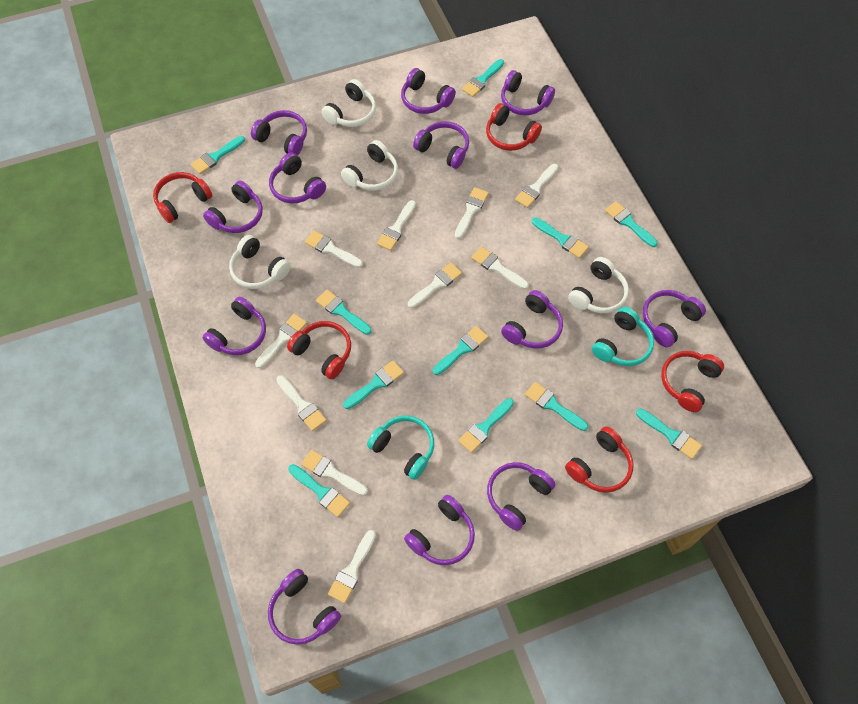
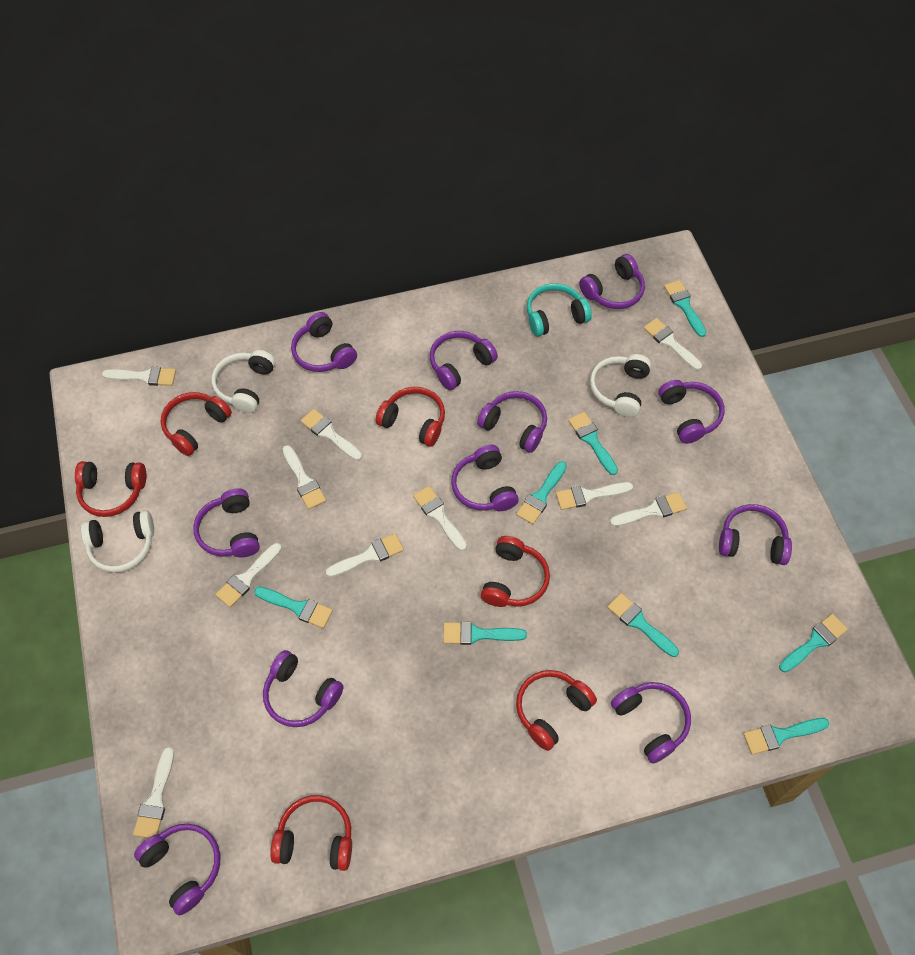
purple headphones: 12 -> 11
red headphones: 5 -> 6
turquoise brush: 11 -> 8
turquoise headphones: 2 -> 1
white headphones: 4 -> 3

